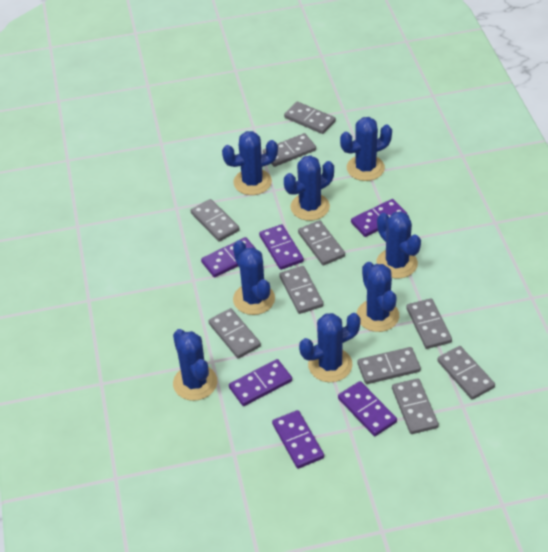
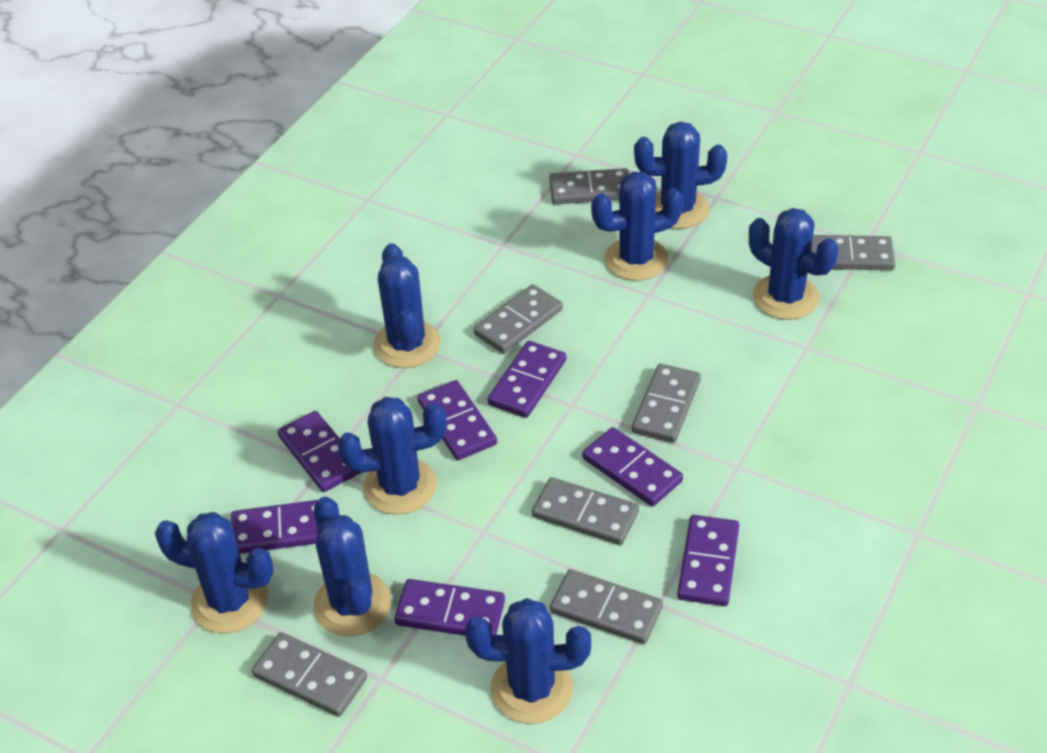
grey domino: 10 -> 7
purple domino: 6 -> 7

